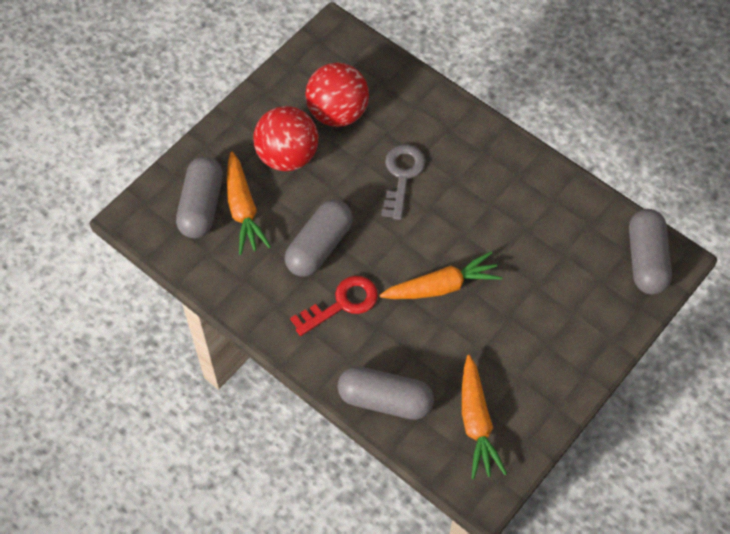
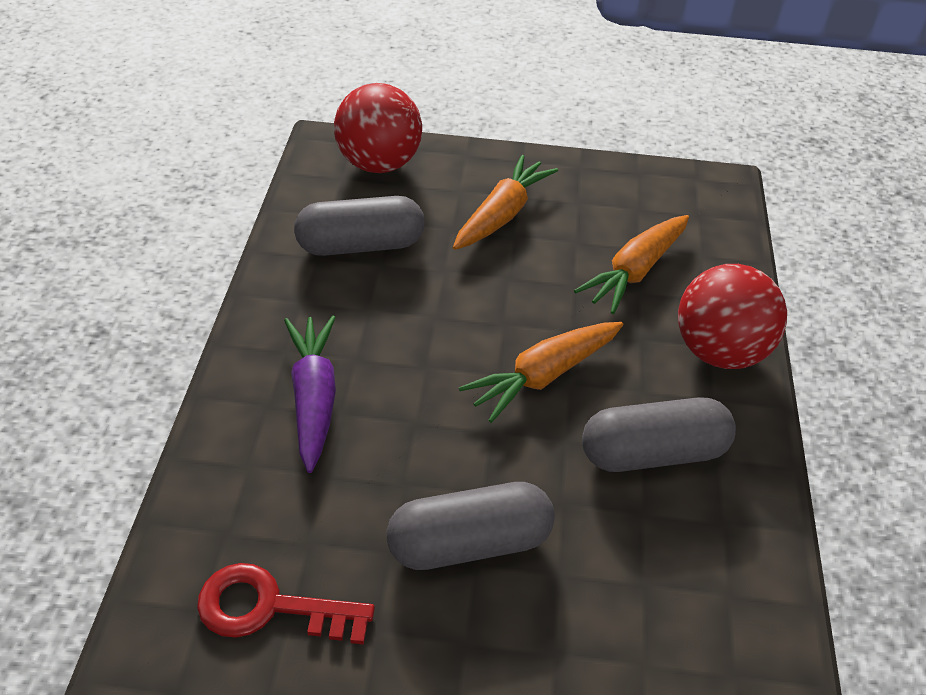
grey capsule: 4 -> 3
grey key: 1 -> 0
purple carrot: 0 -> 1

